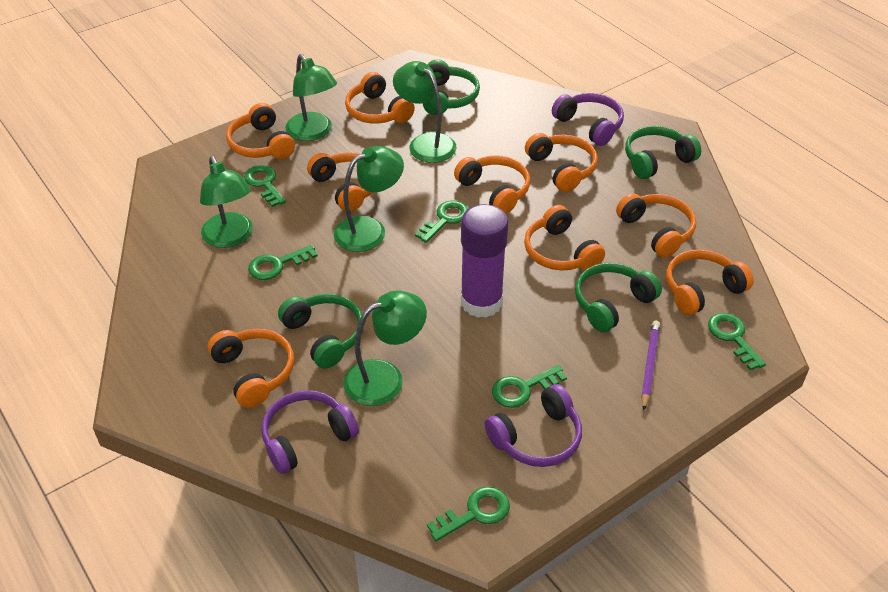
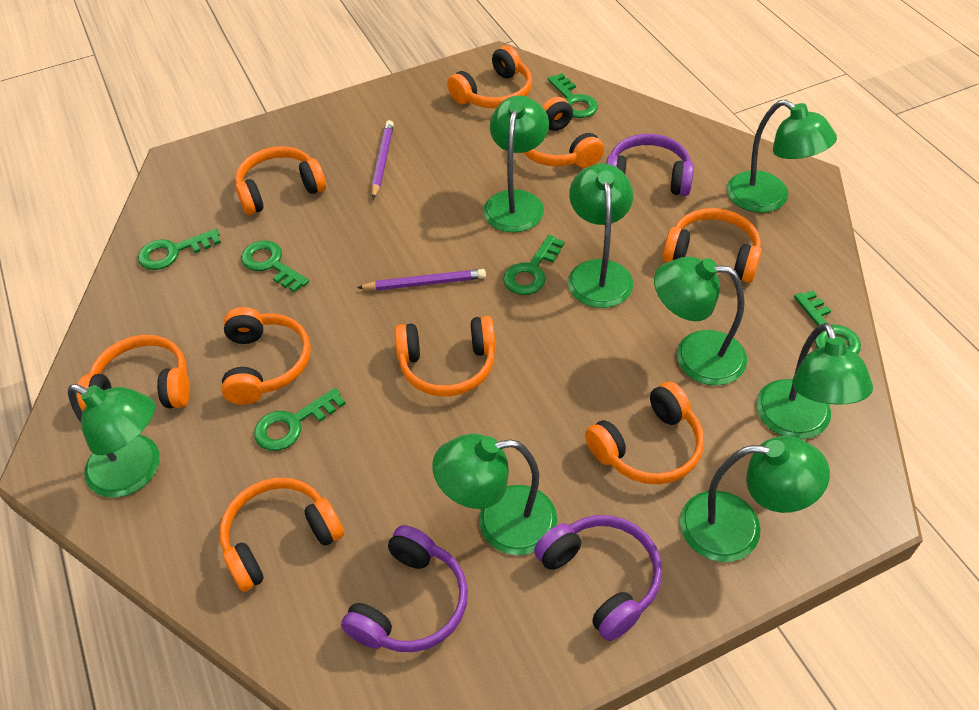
green headphones: 4 -> 0
green lamp: 5 -> 8
purple glue stick: 1 -> 0
purple pencil: 1 -> 2

